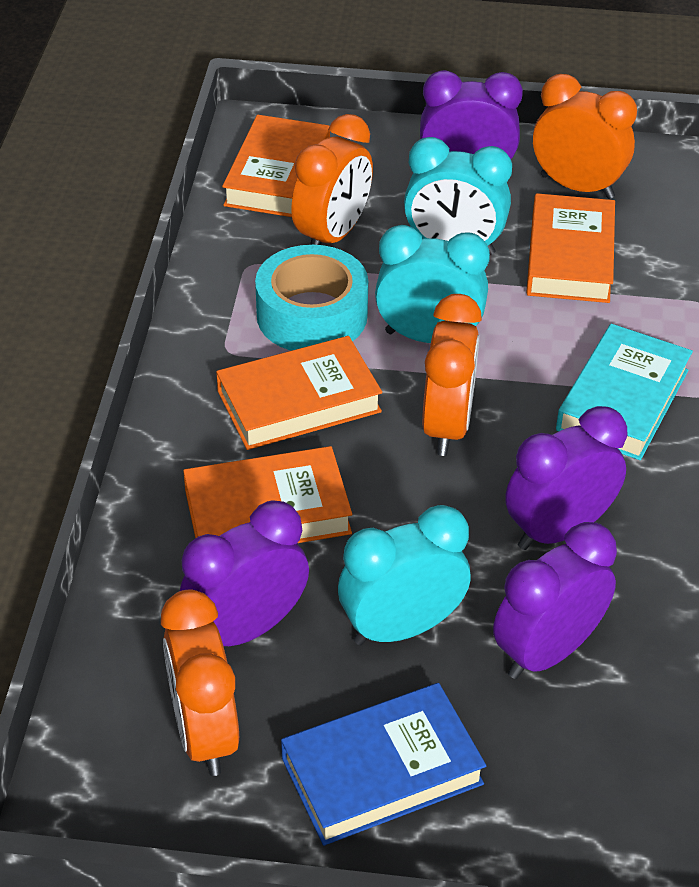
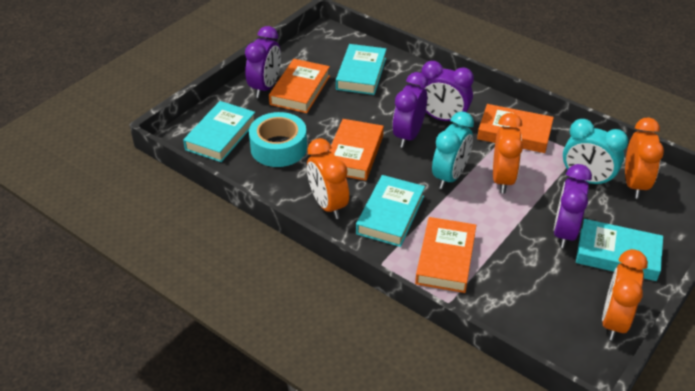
blue book: 1 -> 0
turquoise book: 1 -> 4
turquoise clock: 3 -> 2

